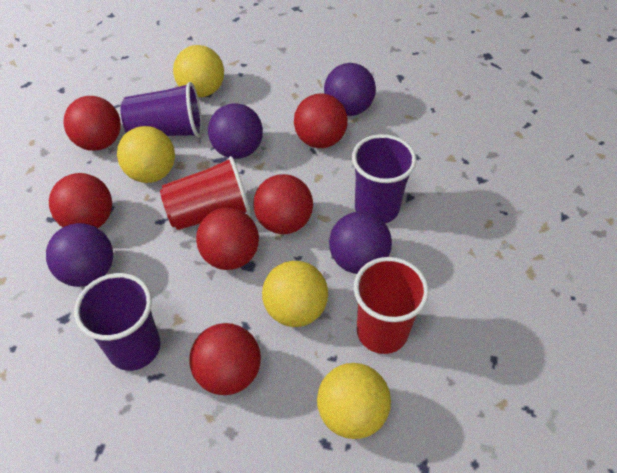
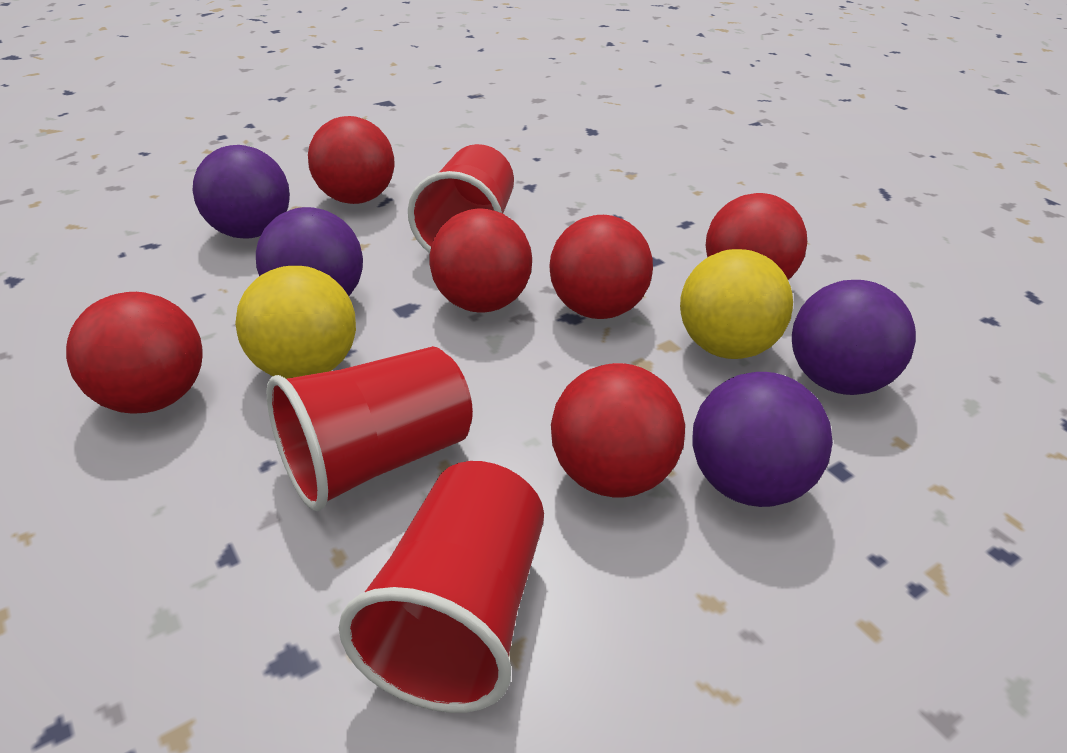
purple cup: 3 -> 0
red cup: 2 -> 3
yellow ball: 4 -> 2

